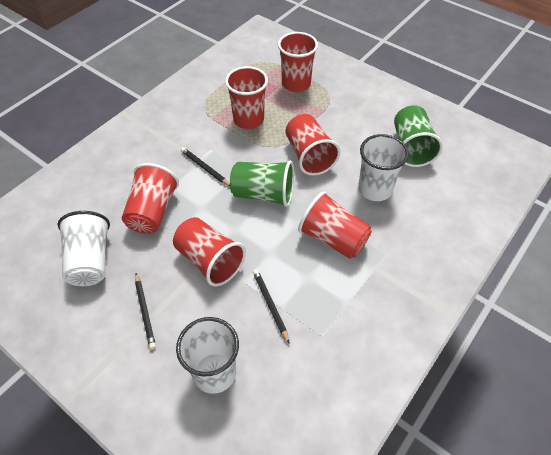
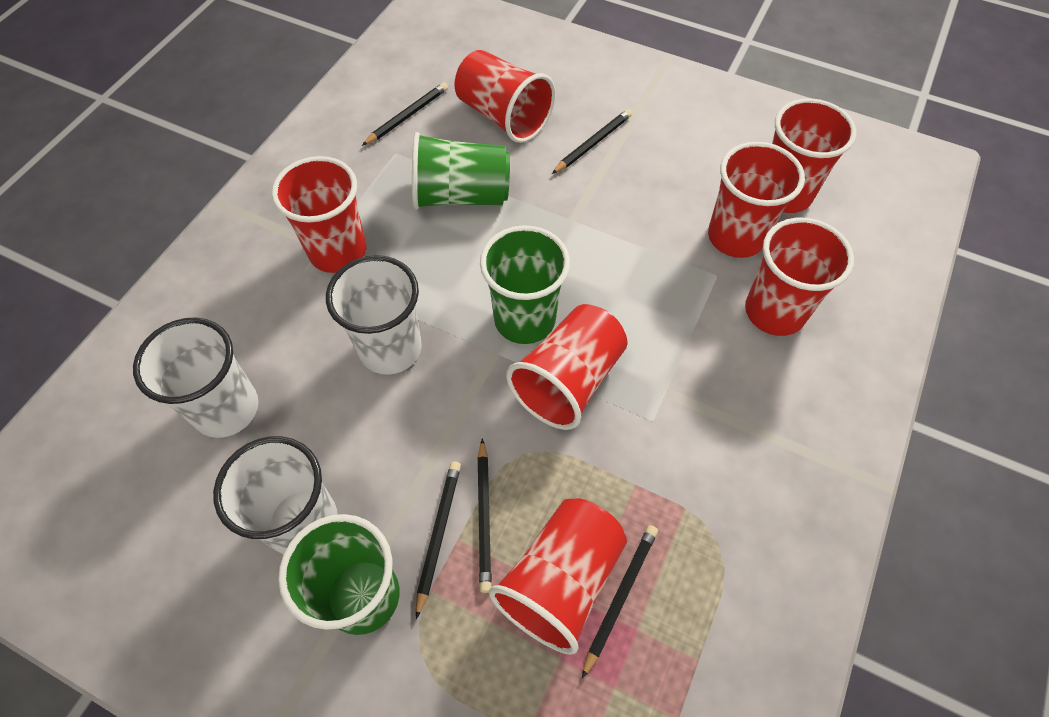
black pencil: 3 -> 5
green cup: 2 -> 3
red cup: 6 -> 7

